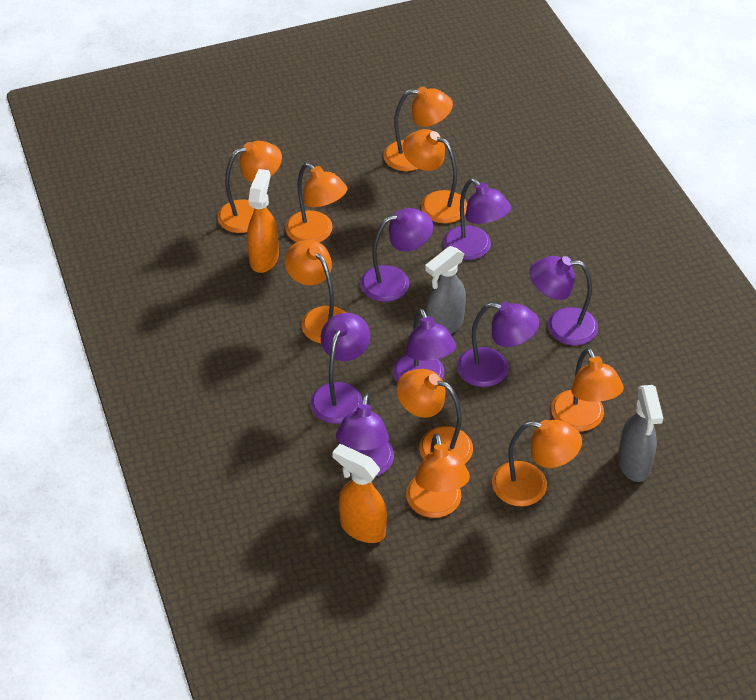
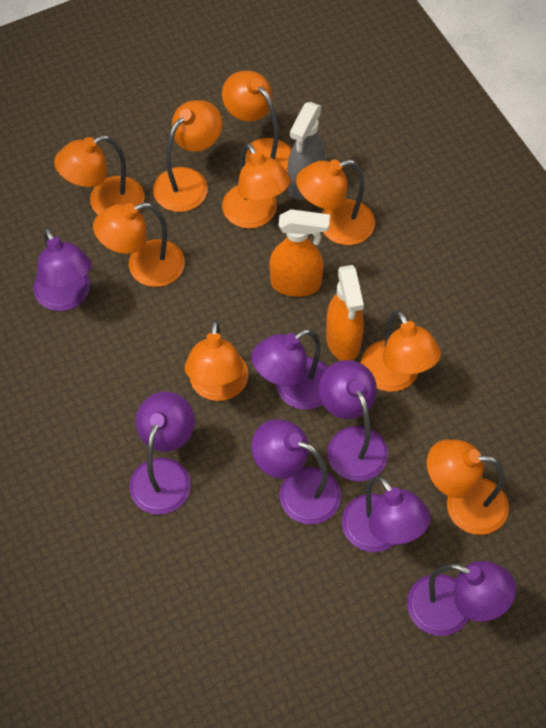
grey spray bottle: 2 -> 1

